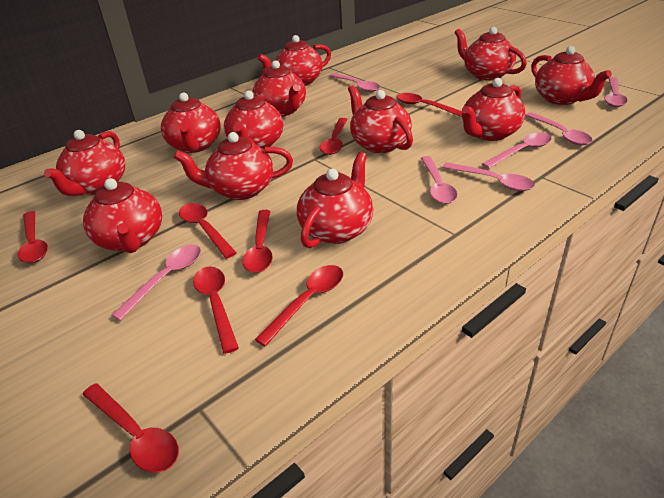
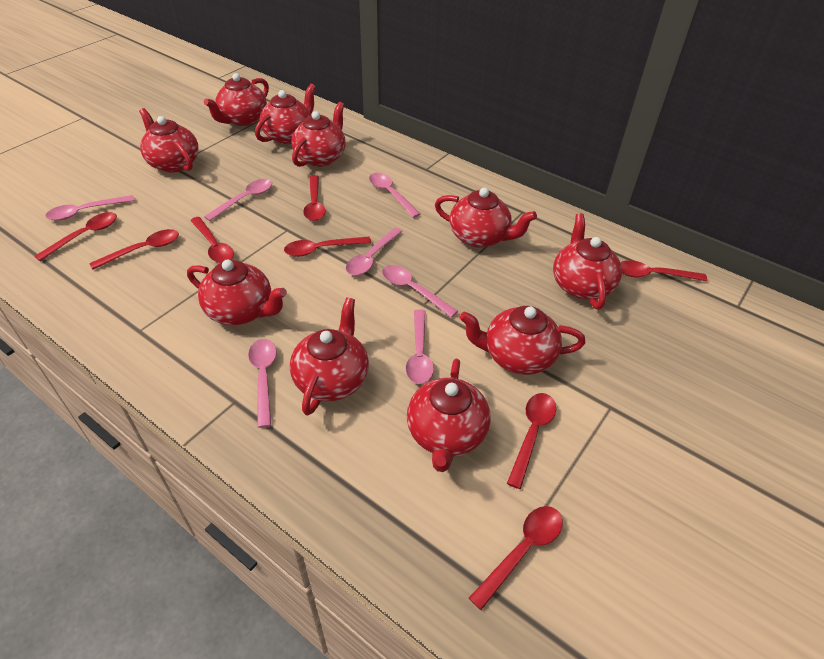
red teapot: 12 -> 10

